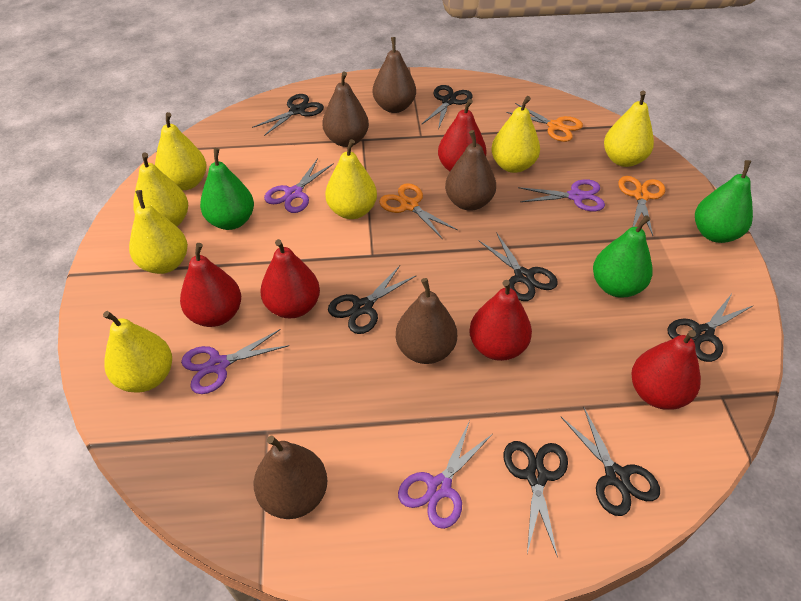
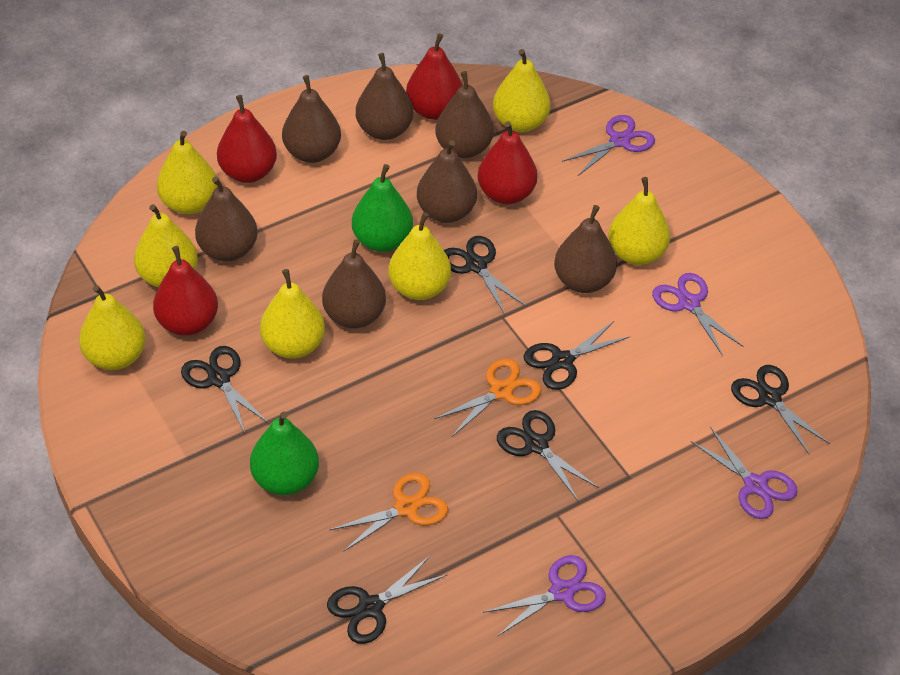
black scissors: 7 -> 6
brown pear: 5 -> 7
green pear: 3 -> 2
orange scissors: 3 -> 2
red pear: 5 -> 4

